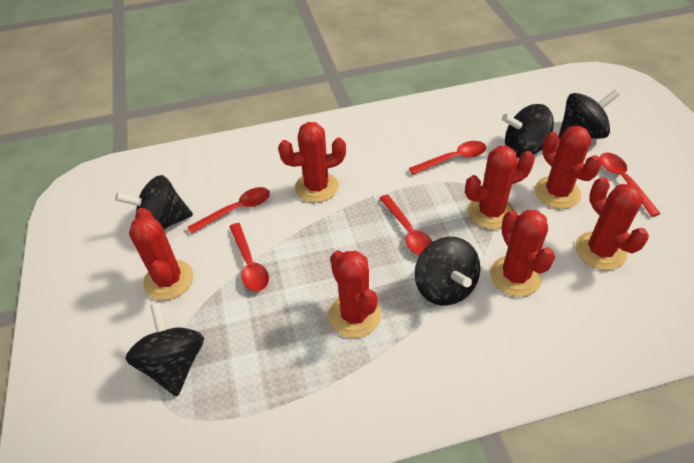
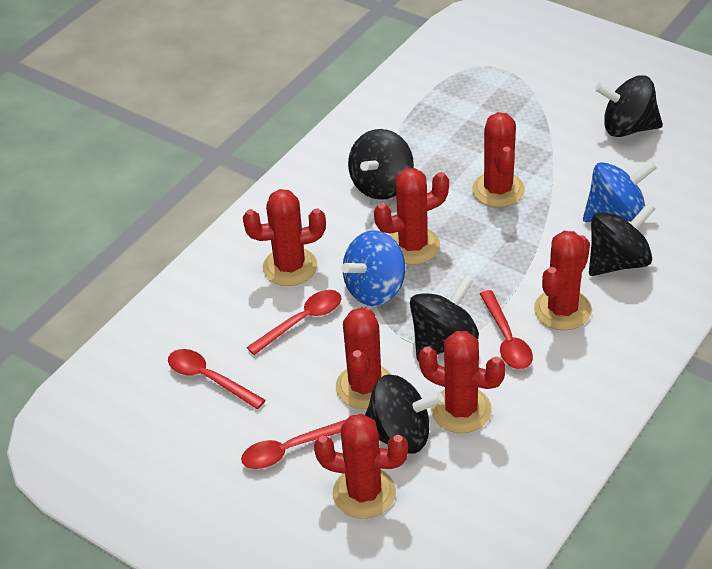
blue spinning top: 0 -> 2
red spoon: 5 -> 4

